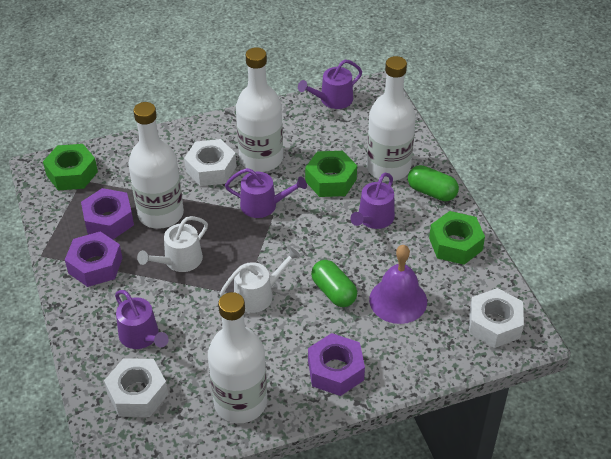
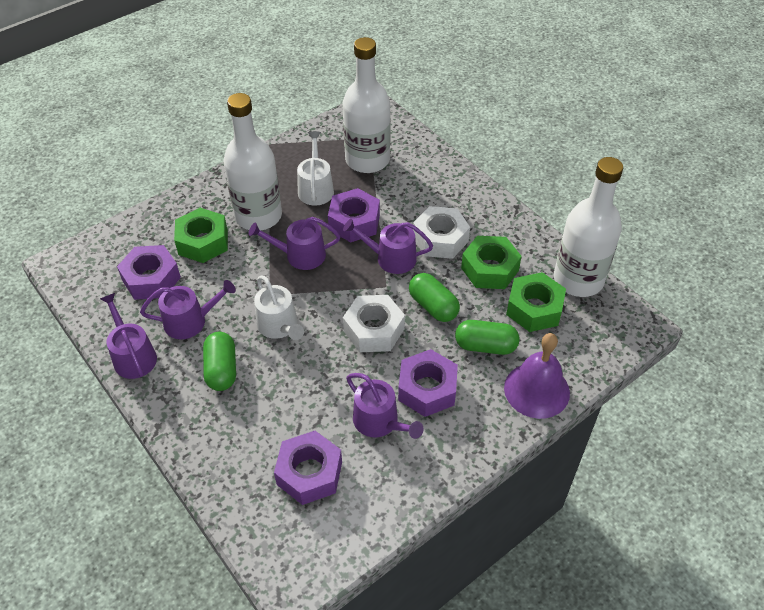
green capsule: 2 -> 3
purple nut: 3 -> 4
purple watering can: 4 -> 5
white bottle: 4 -> 3
white nut: 3 -> 2

